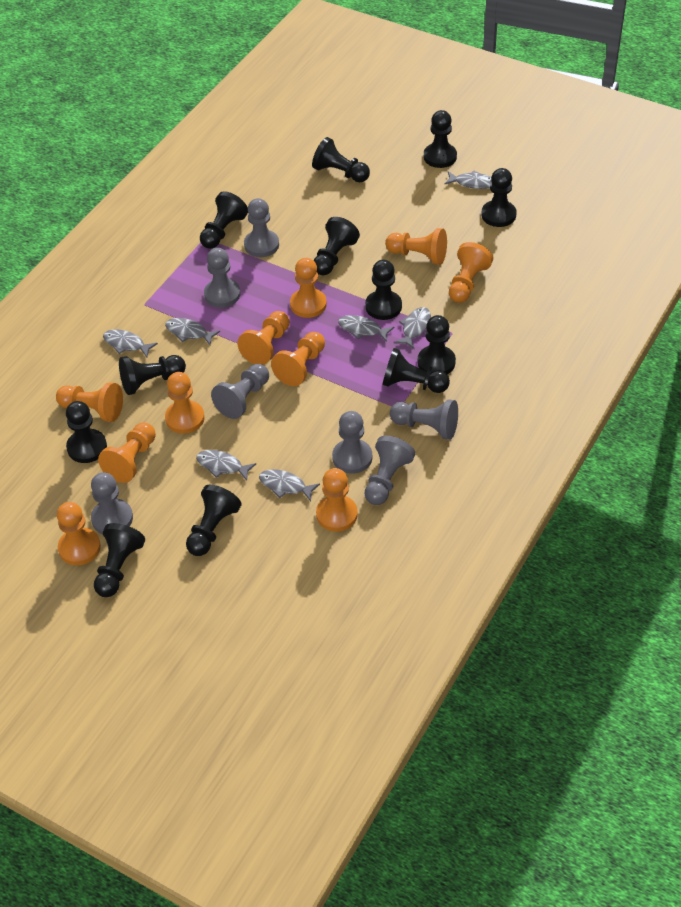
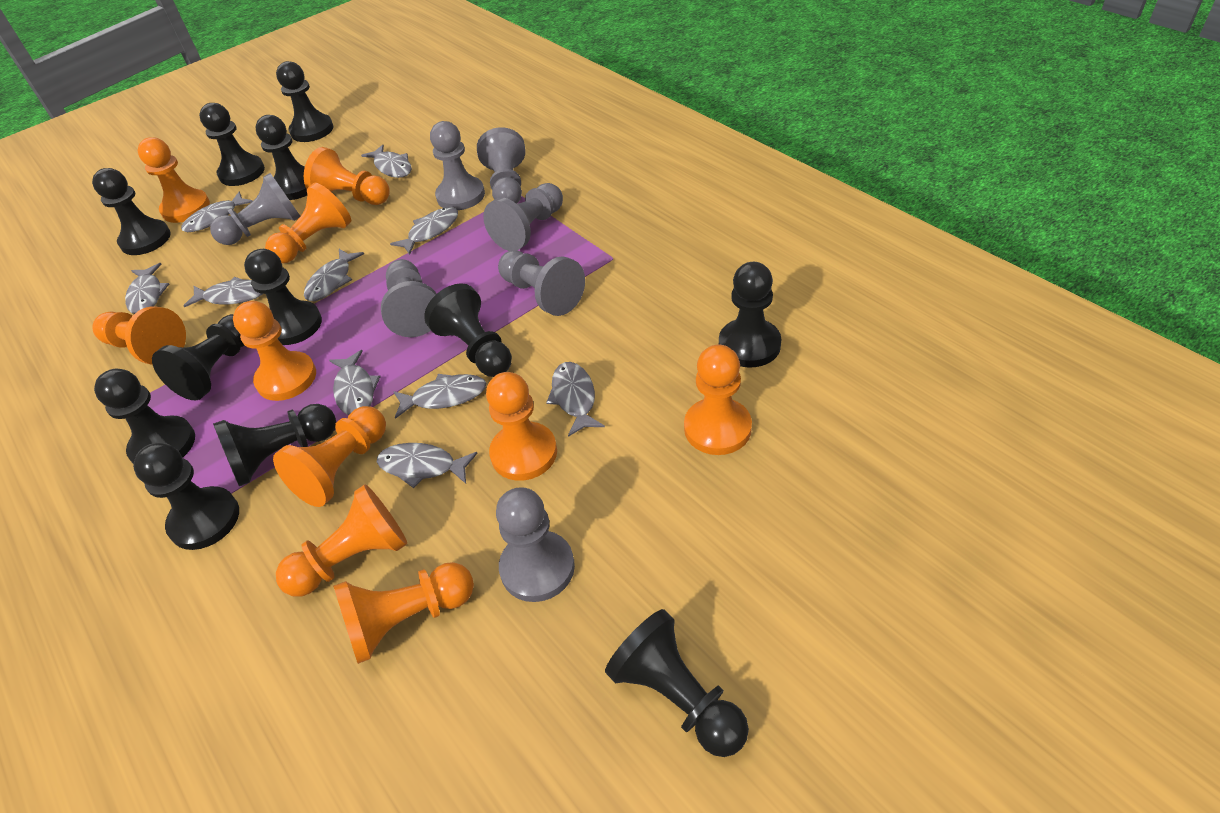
grey fish: 7 -> 10

